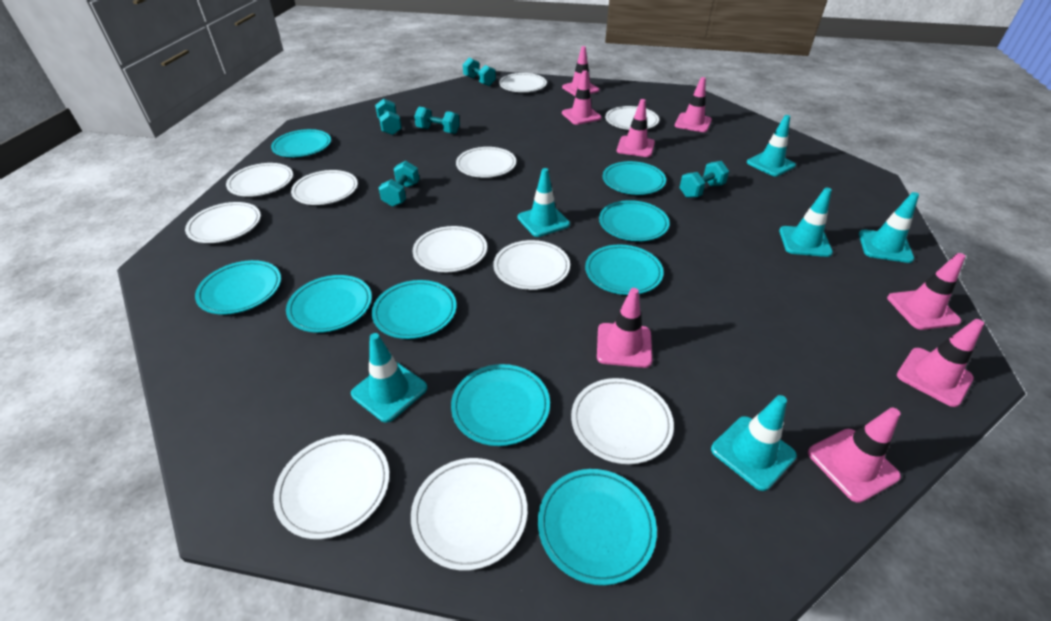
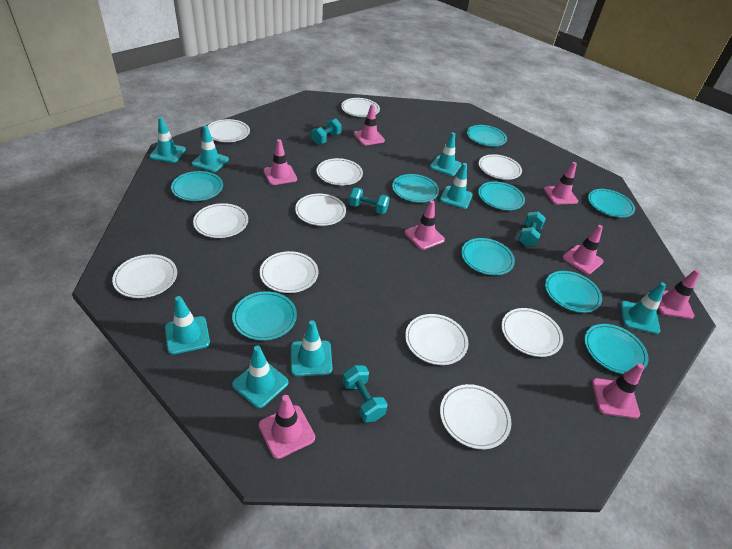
turquoise dumbbell: 5 -> 4
turquoise traffic cone: 6 -> 8

